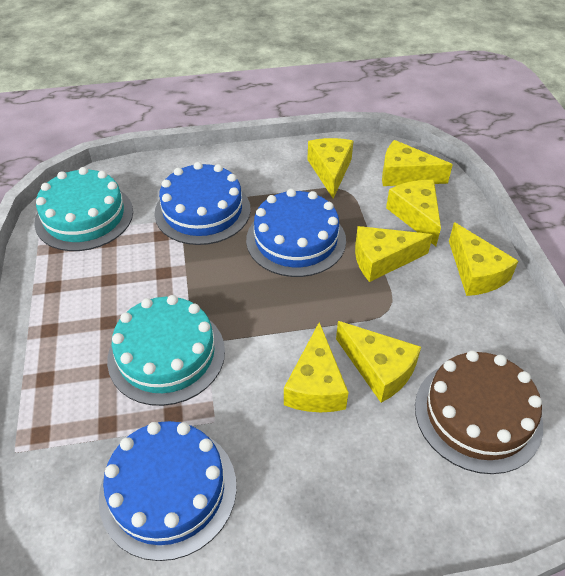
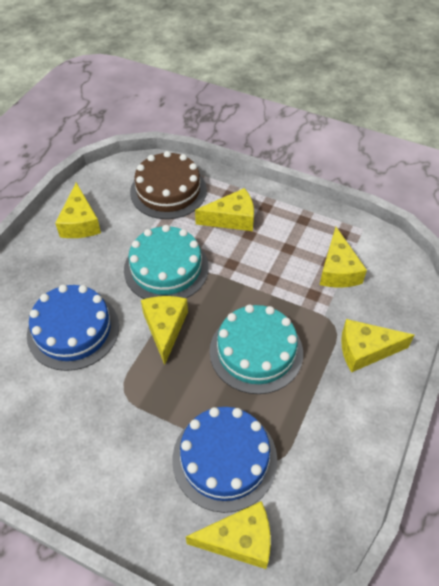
blue cake: 3 -> 2
yellow cheese: 7 -> 6

